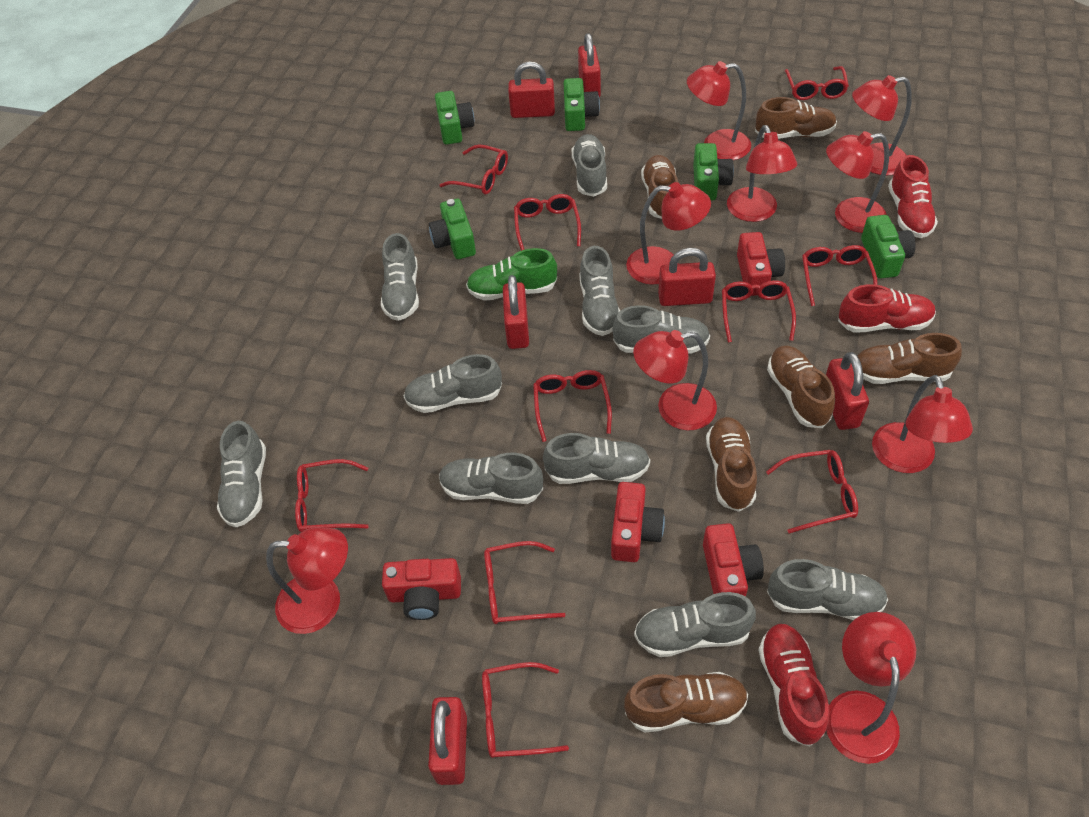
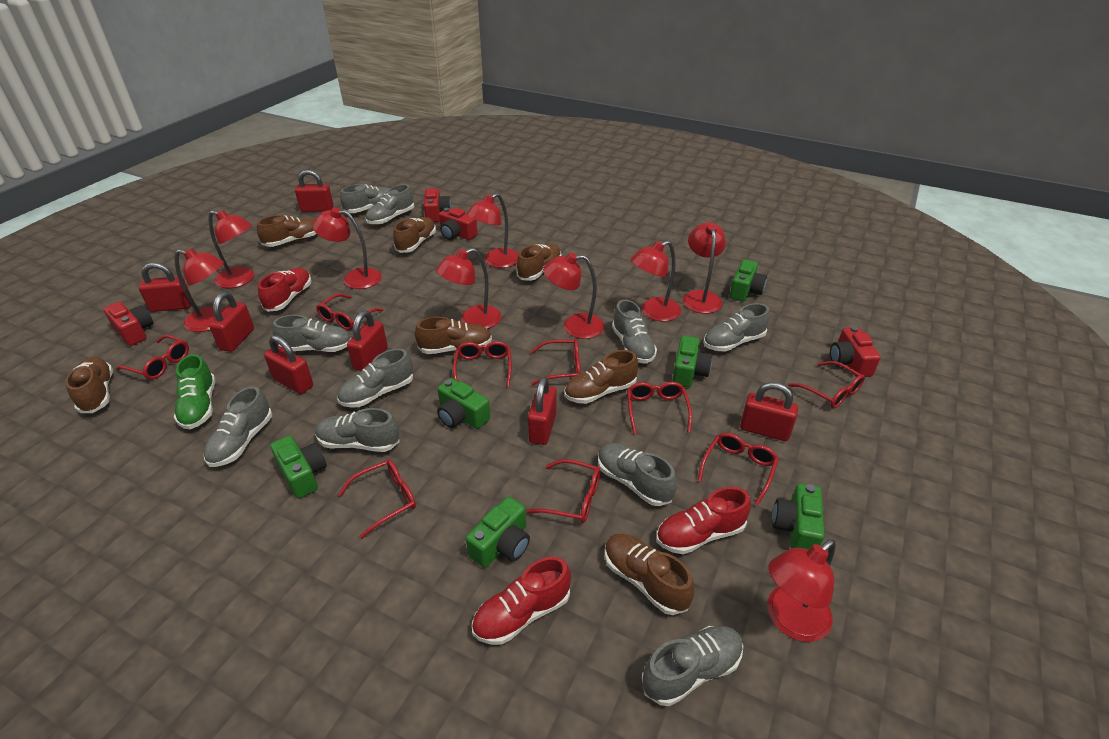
brown shoe: 6 -> 7
green camera: 5 -> 6
red glasses: 10 -> 9
red padlock: 6 -> 7

